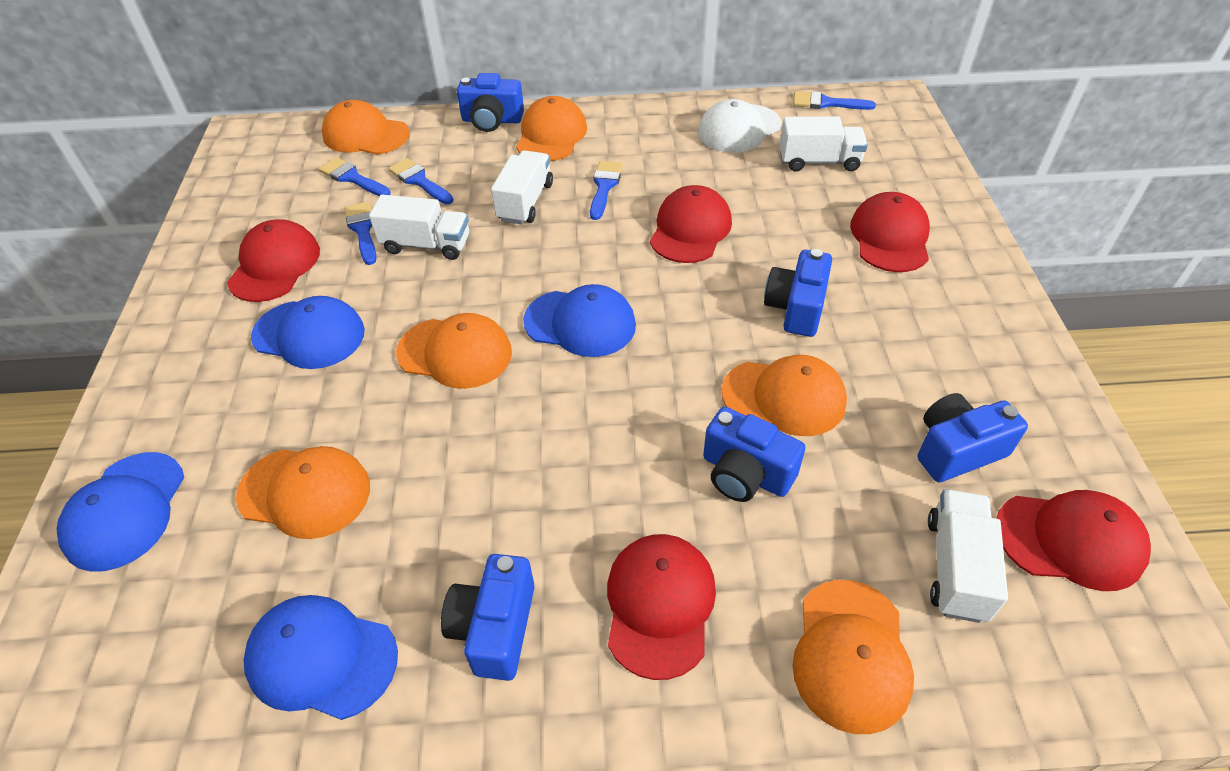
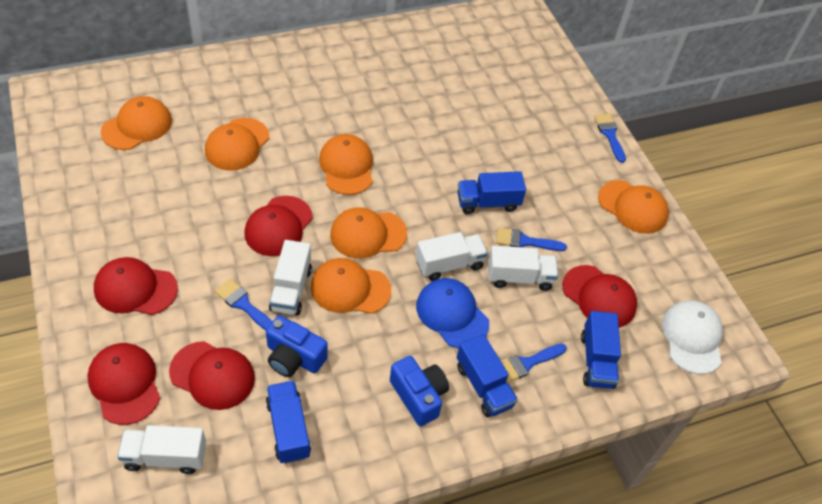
blue brush: 5 -> 4
blue camera: 5 -> 2
blue cap: 4 -> 1
blue truck: 0 -> 4

